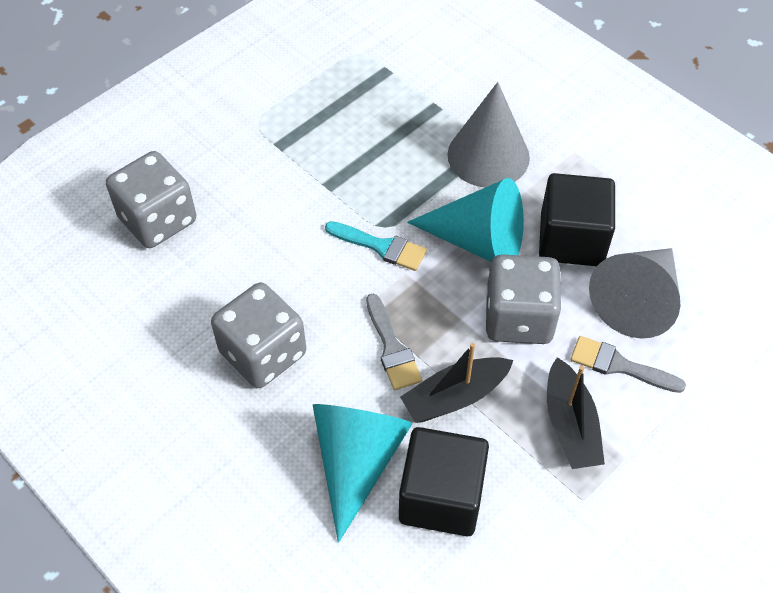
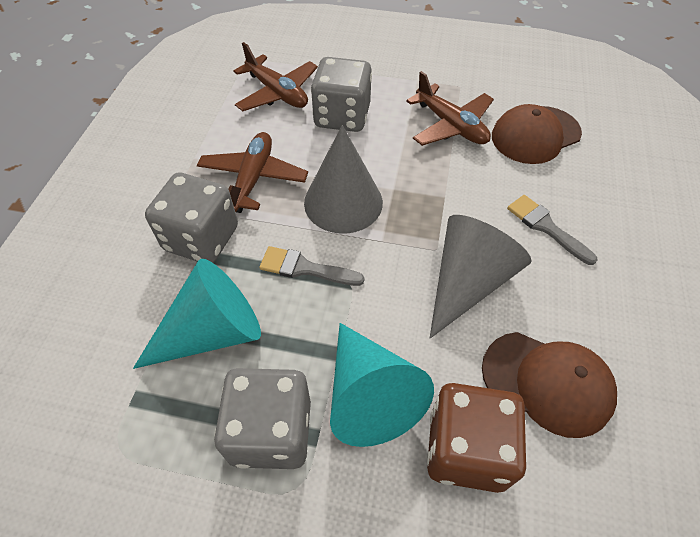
black boat: 2 -> 0
black cube: 2 -> 0
brown cap: 0 -> 2
brown dice: 0 -> 1
brown plane: 0 -> 3
turquoise brush: 1 -> 0

